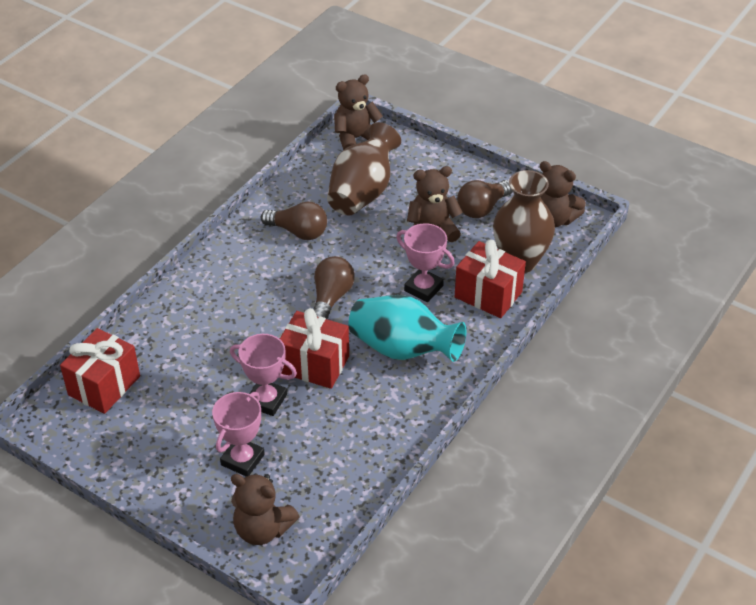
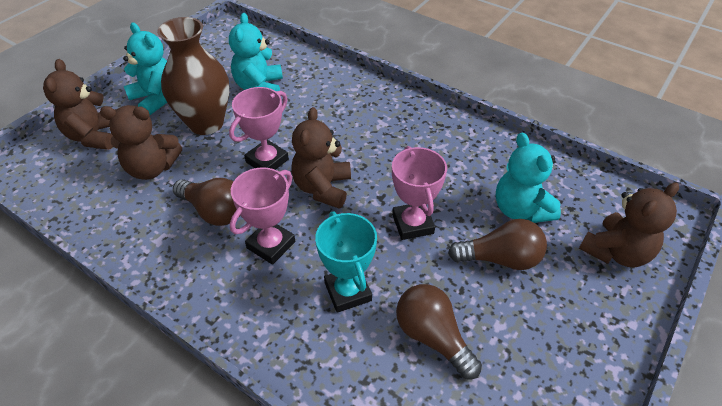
brown vase: 2 -> 1
red gift: 3 -> 0
turquoise teddy bear: 0 -> 3
turquoise trophy: 0 -> 1
turquoise vase: 1 -> 0

